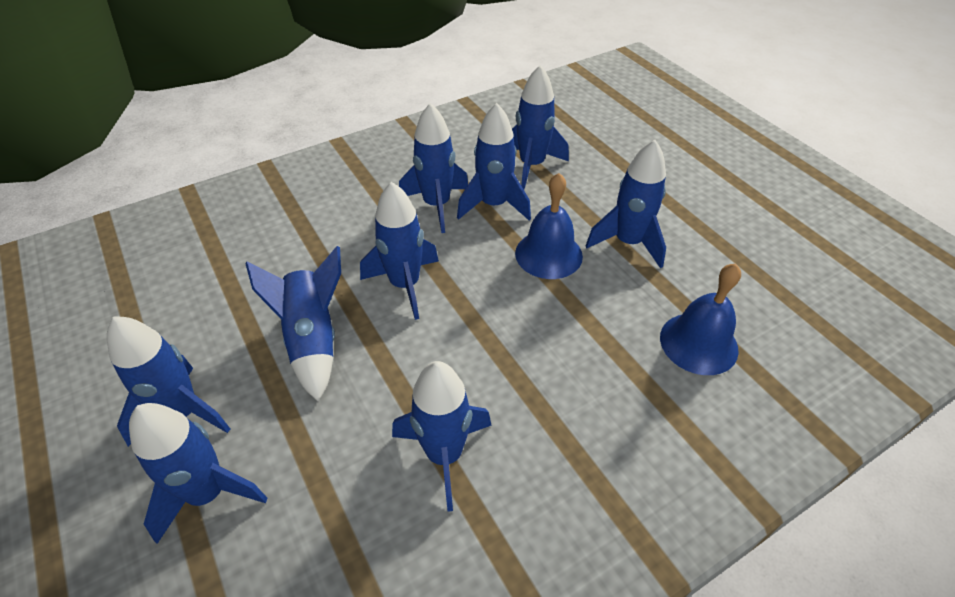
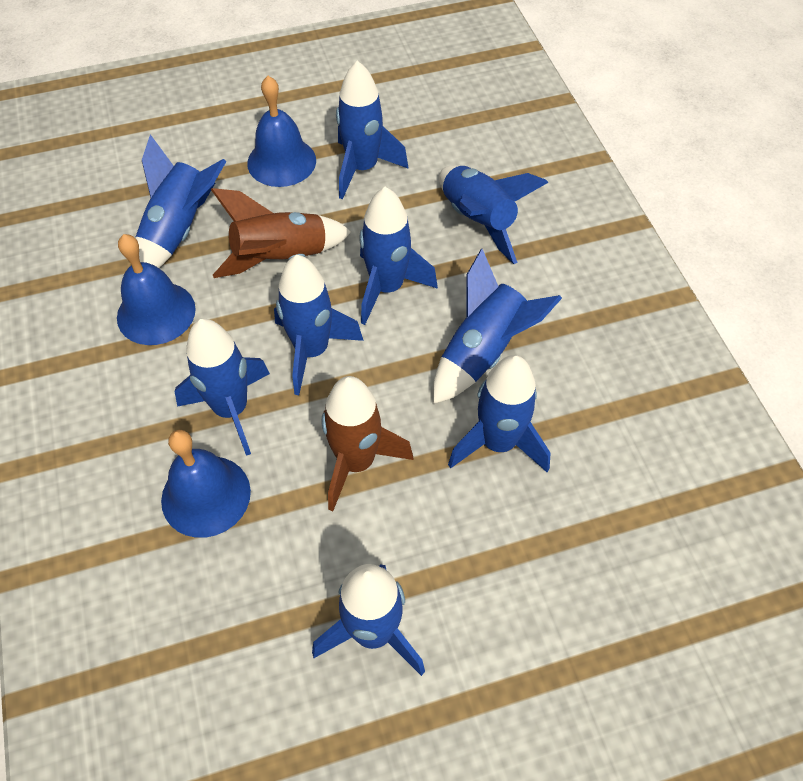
blue bell: 2 -> 3
brown rocket: 0 -> 2

